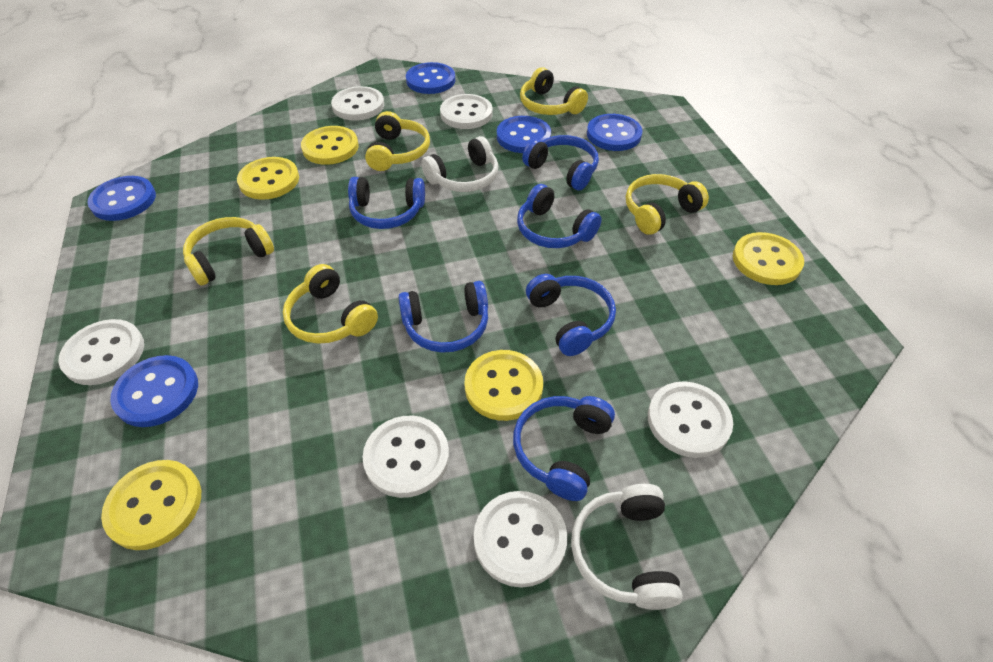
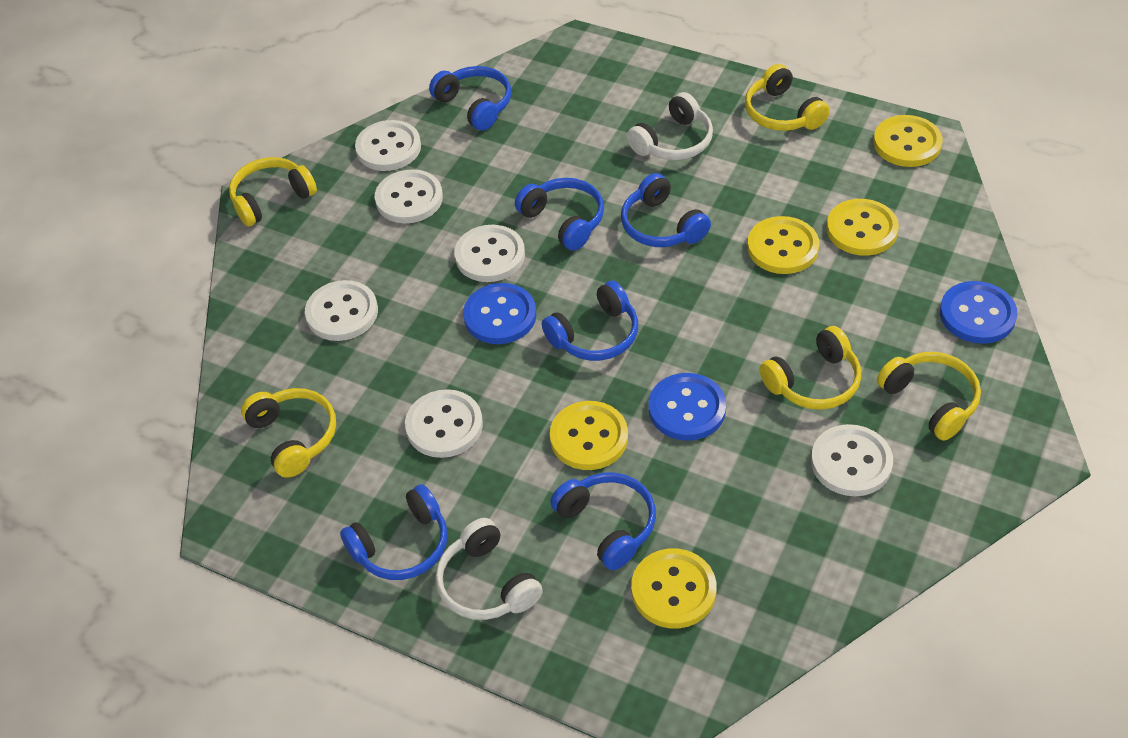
blue button: 5 -> 3

